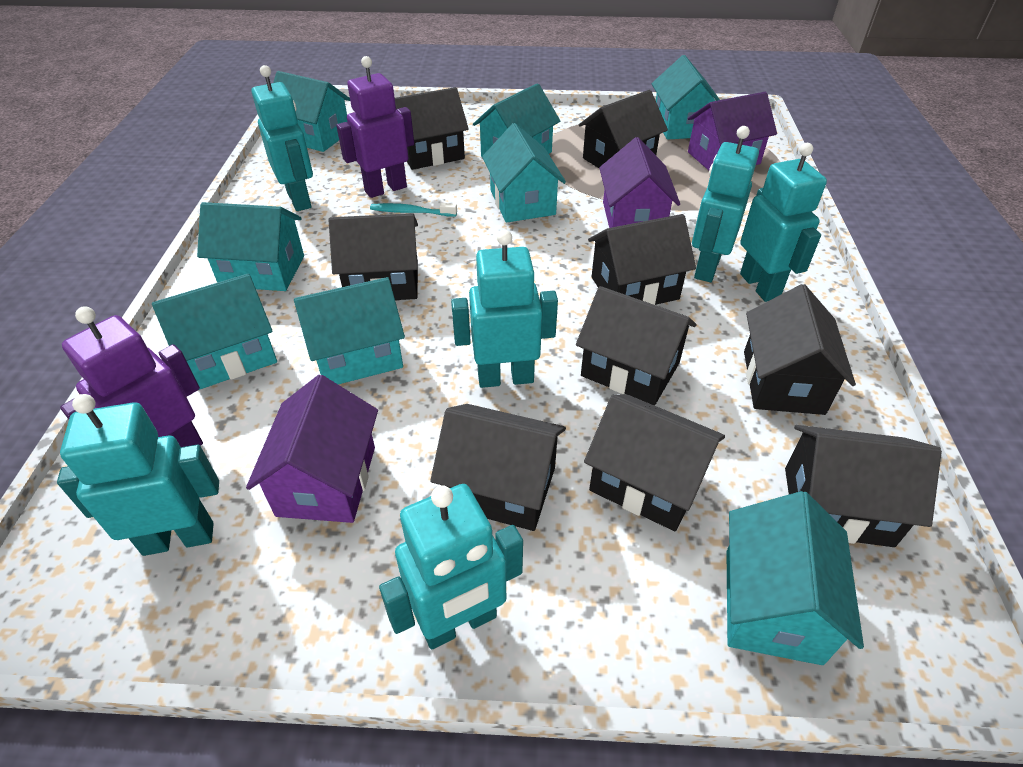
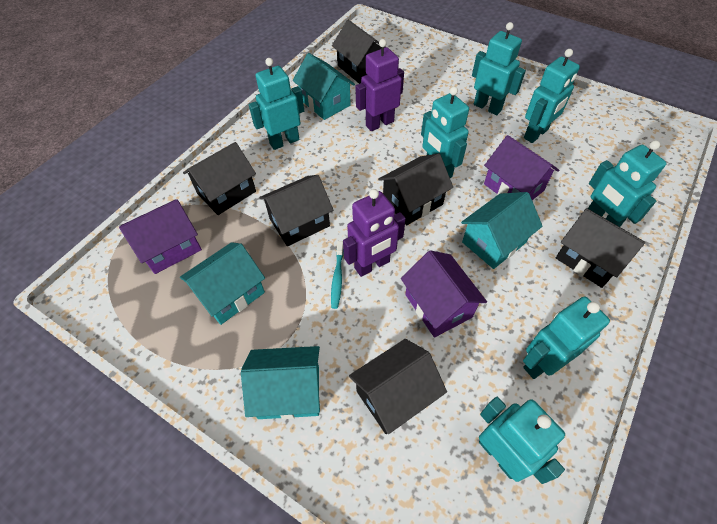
black house: 9 -> 6
turquoise house: 8 -> 4
turquoise robot: 6 -> 7

